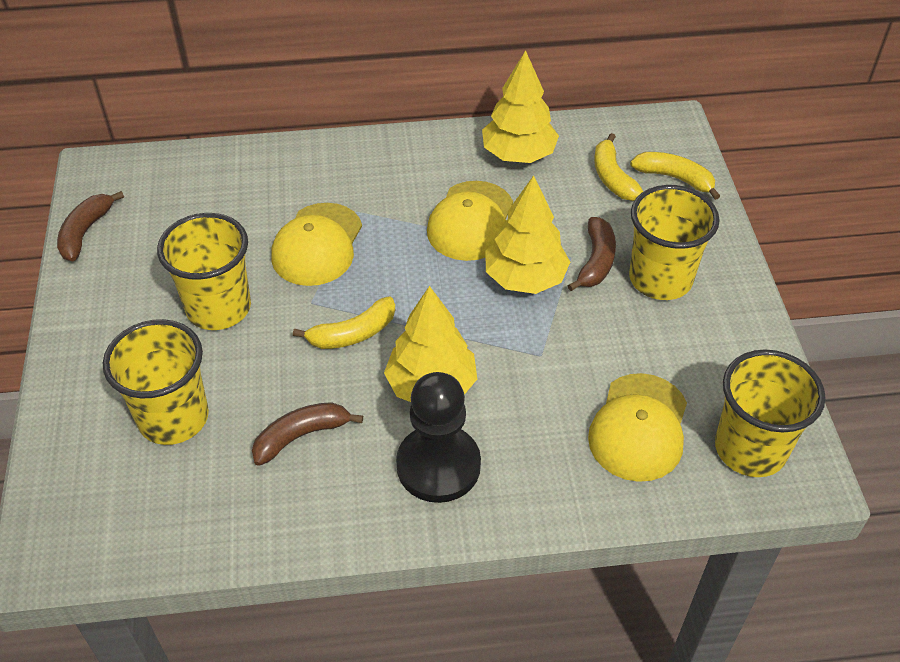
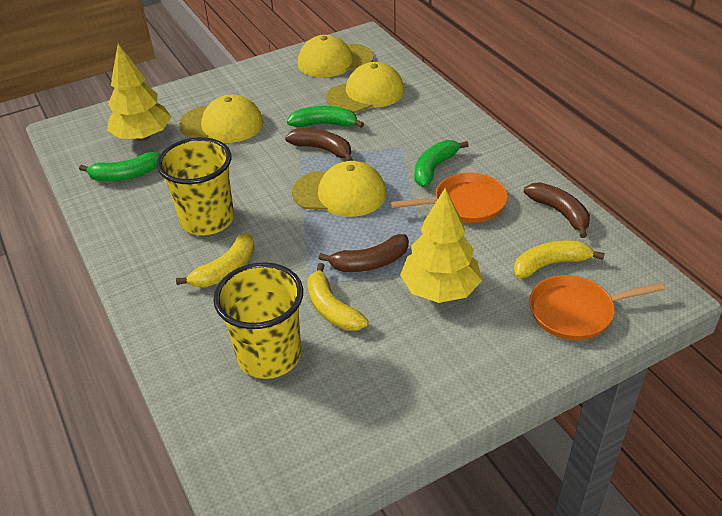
black pawn: 1 -> 0
green banana: 0 -> 3
orange pan: 0 -> 2
yellow cap: 3 -> 4
yellow cup: 4 -> 2
yellow tree: 3 -> 2

